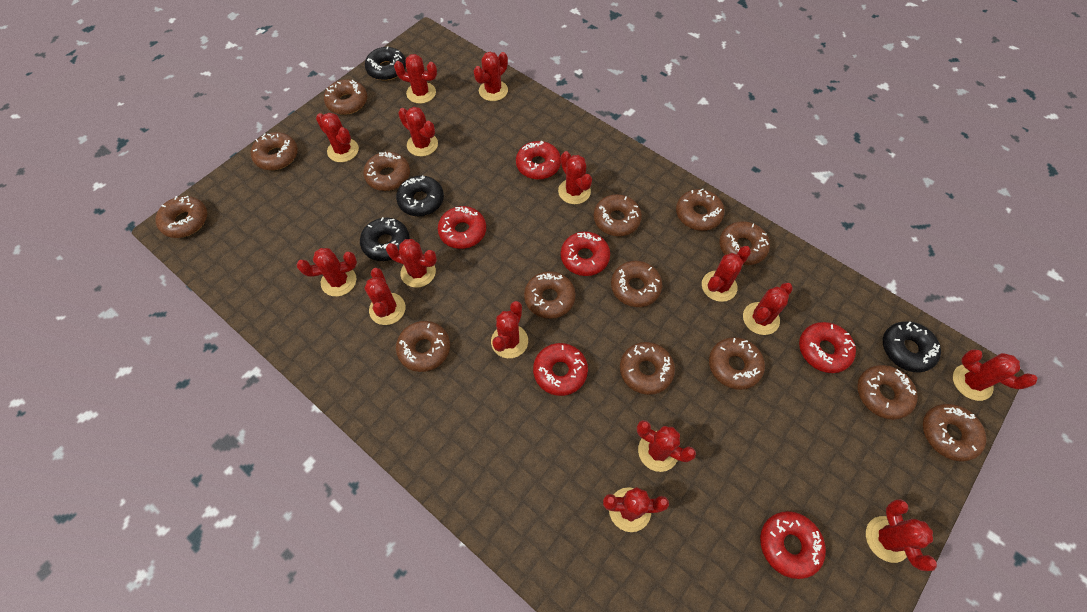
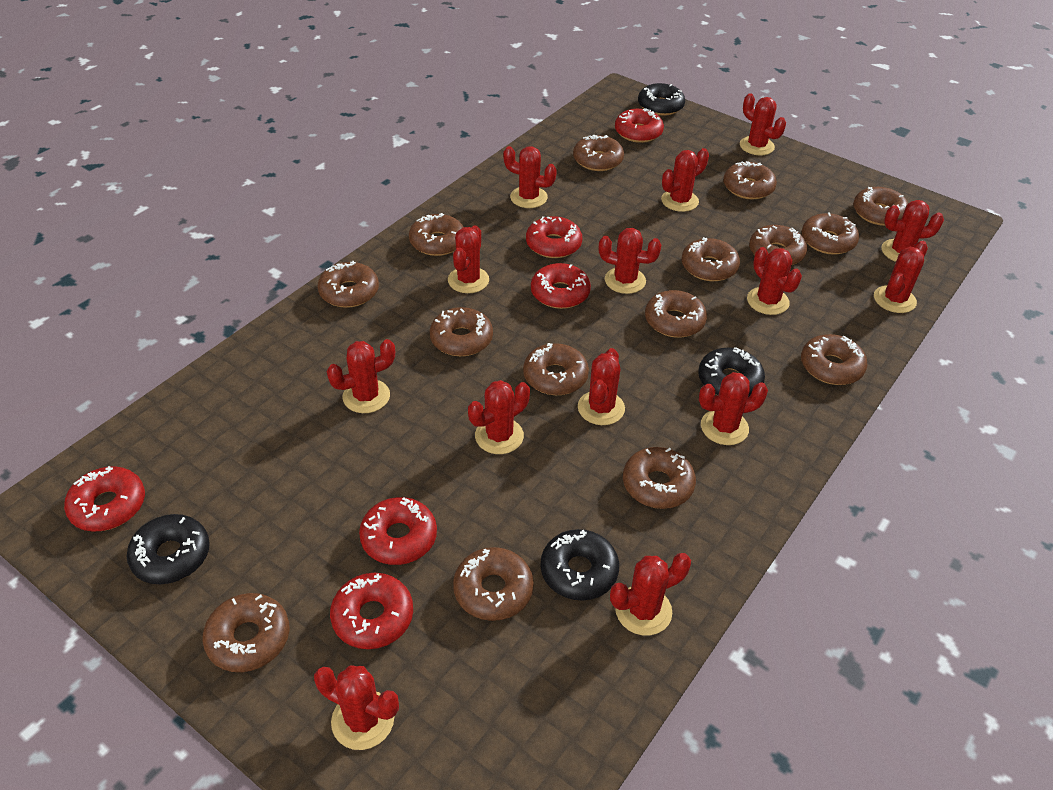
brown donut: 14 -> 15
red cactus: 15 -> 14

